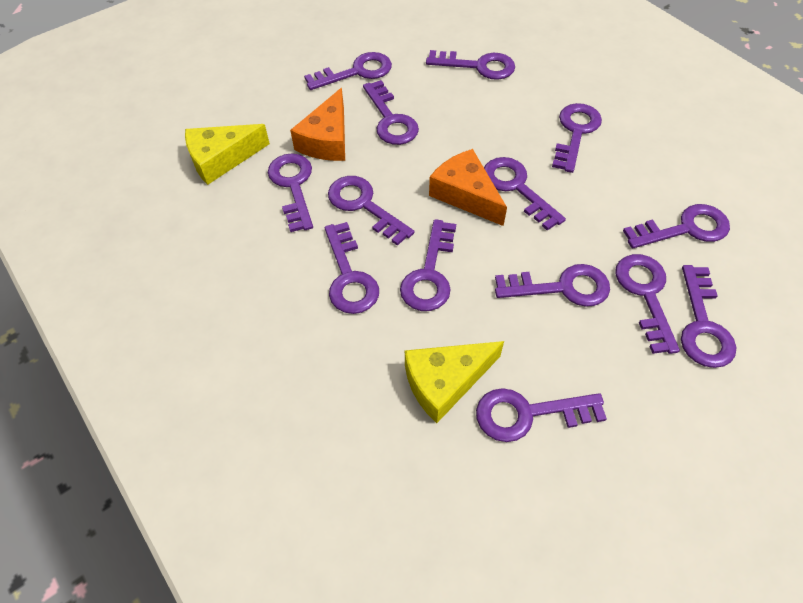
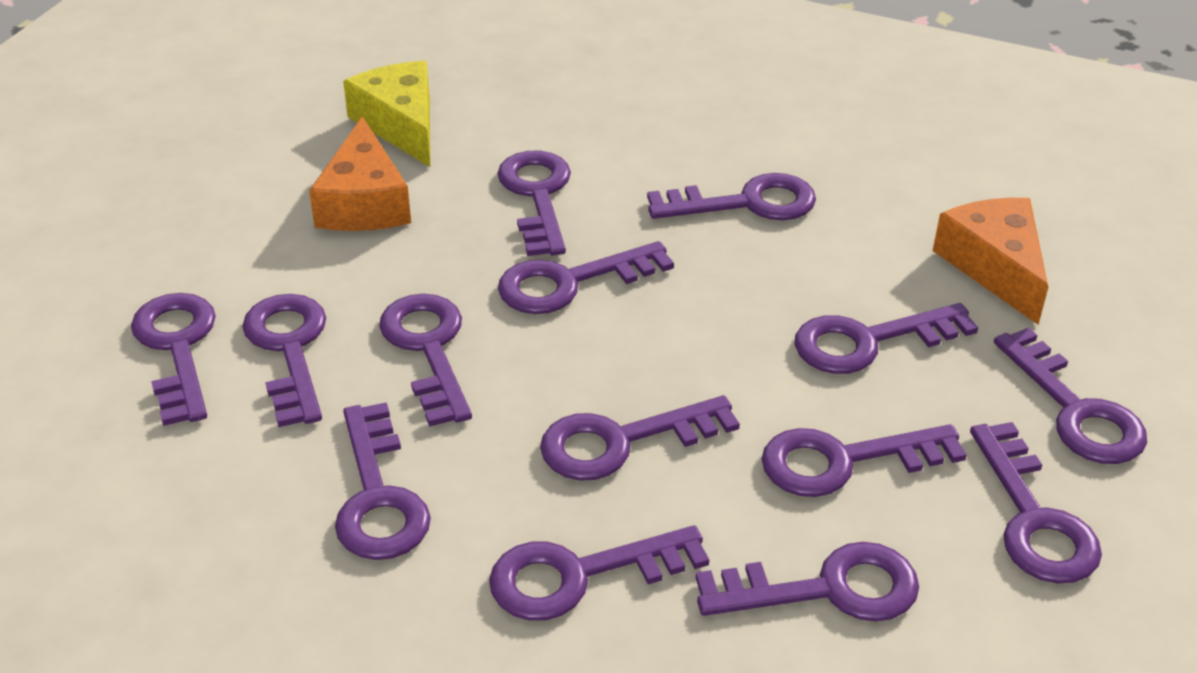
yellow cheese: 2 -> 1

